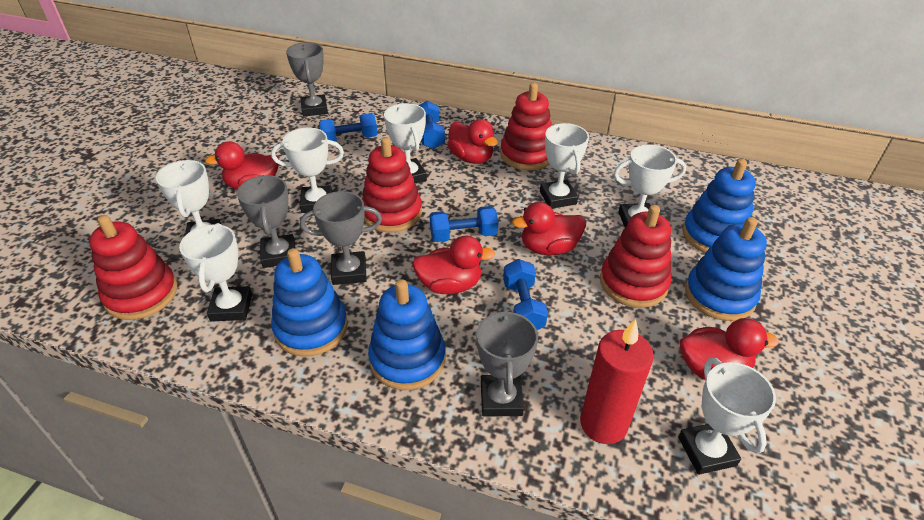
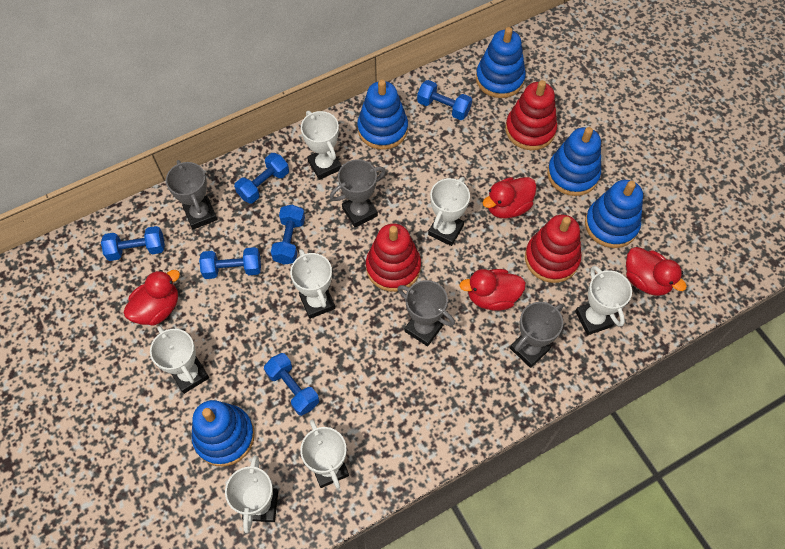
blue dumbbell: 4 -> 6
blue stacking toy: 4 -> 5
red candle: 1 -> 0
red duck: 5 -> 4
red stacking toy: 4 -> 3

